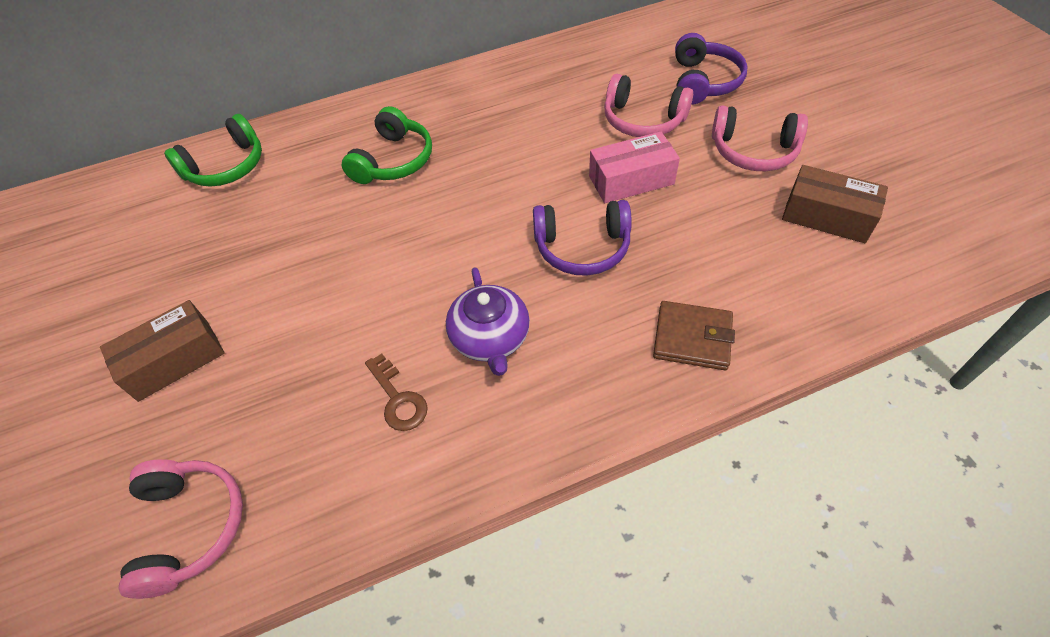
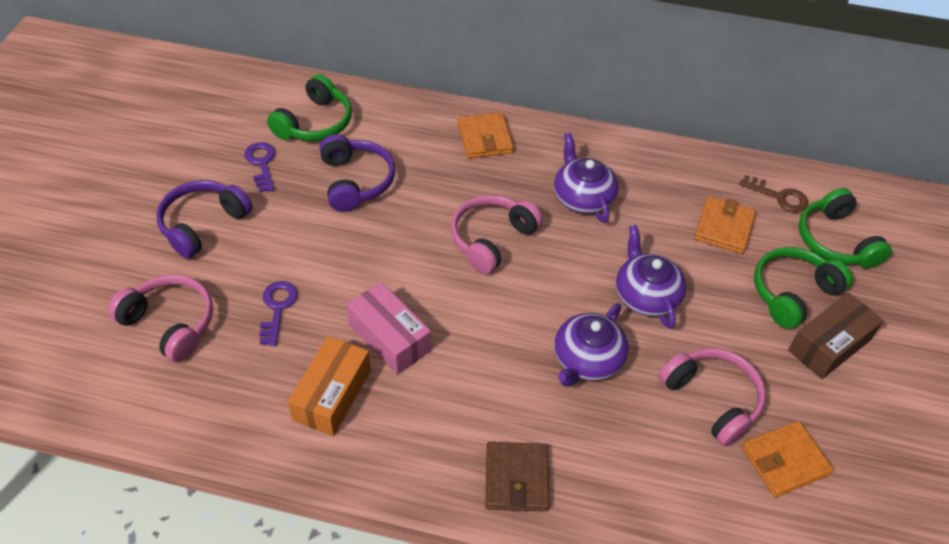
brown box: 2 -> 1
green headphones: 2 -> 3
orange box: 0 -> 1
orange wallet: 0 -> 3
purple key: 0 -> 2
purple teapot: 1 -> 3

